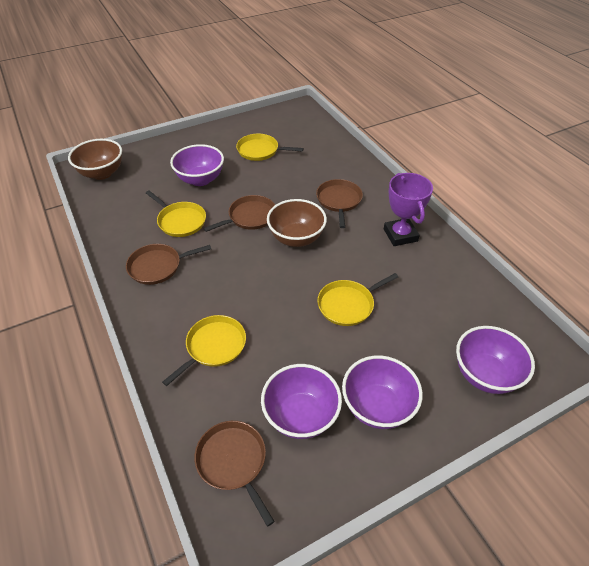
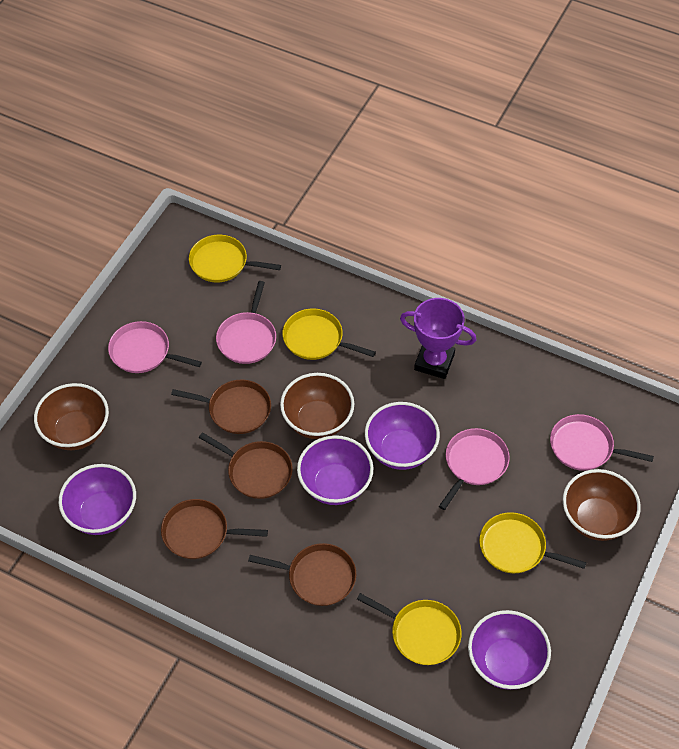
brown bowl: 2 -> 3
pink pan: 0 -> 4

